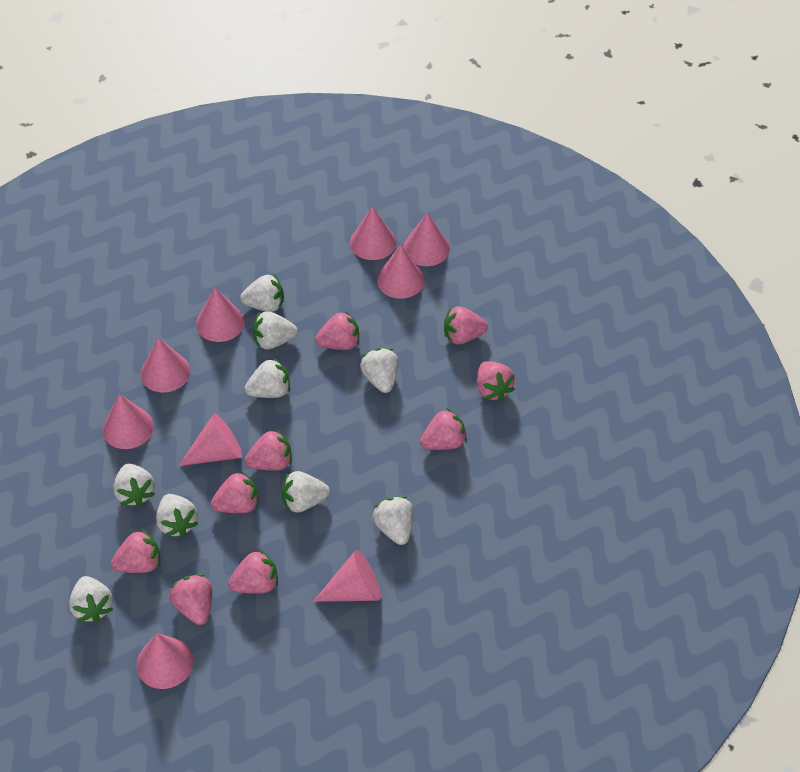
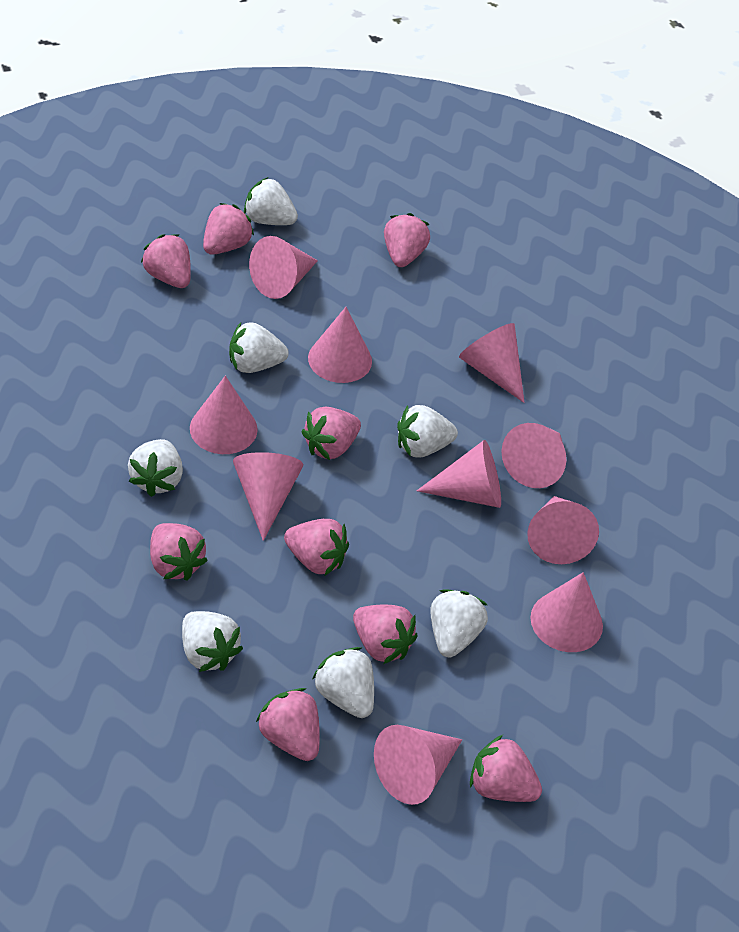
pink cone: 9 -> 10
white strawberry: 9 -> 7

